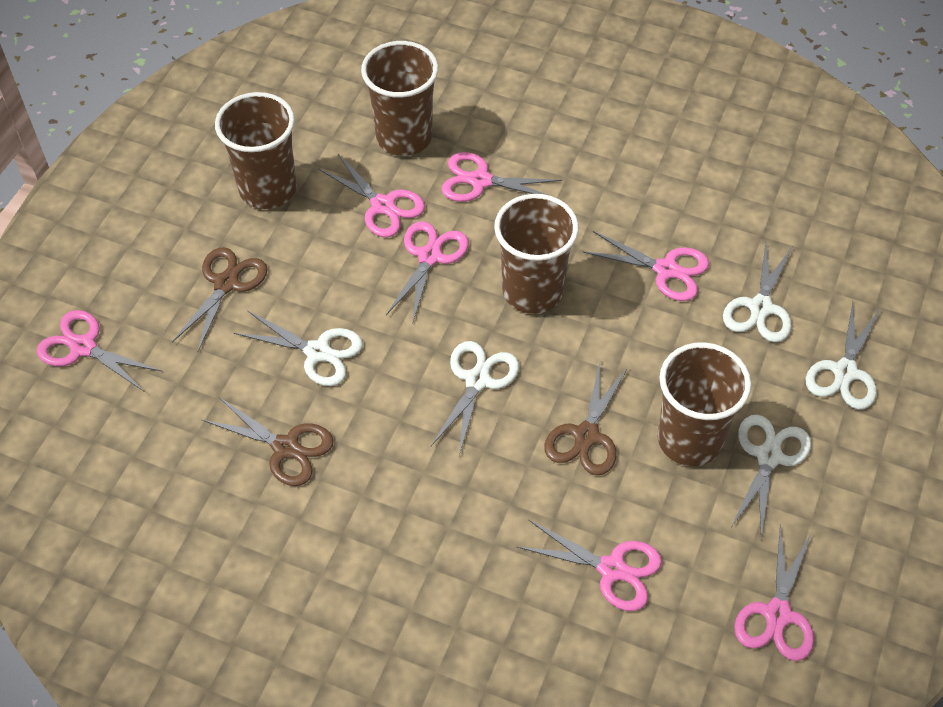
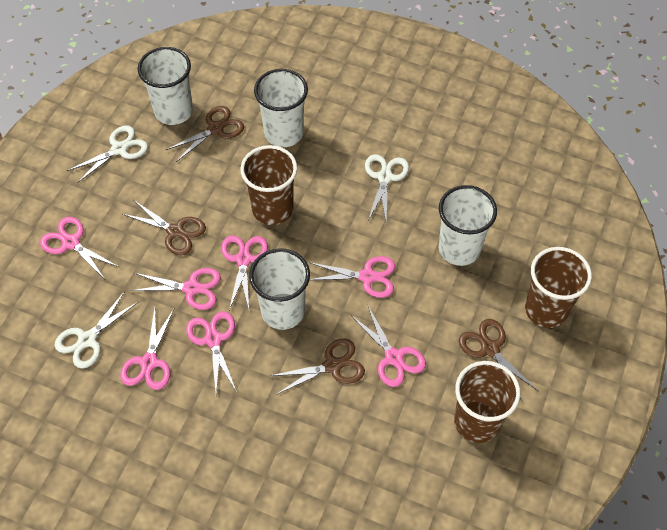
brown cup: 4 -> 3
brown scissors: 3 -> 4
white cup: 0 -> 4
white scissors: 5 -> 3

